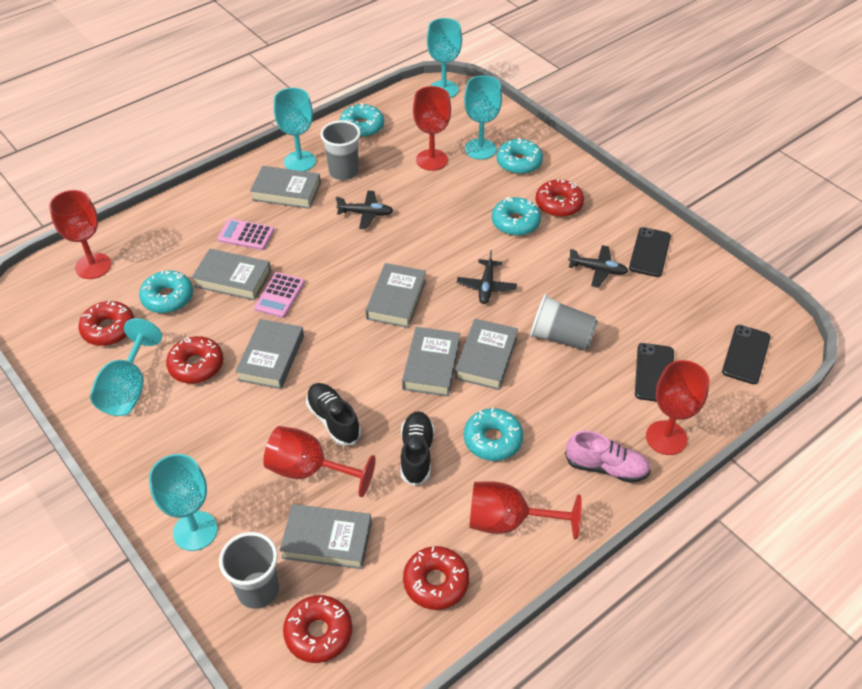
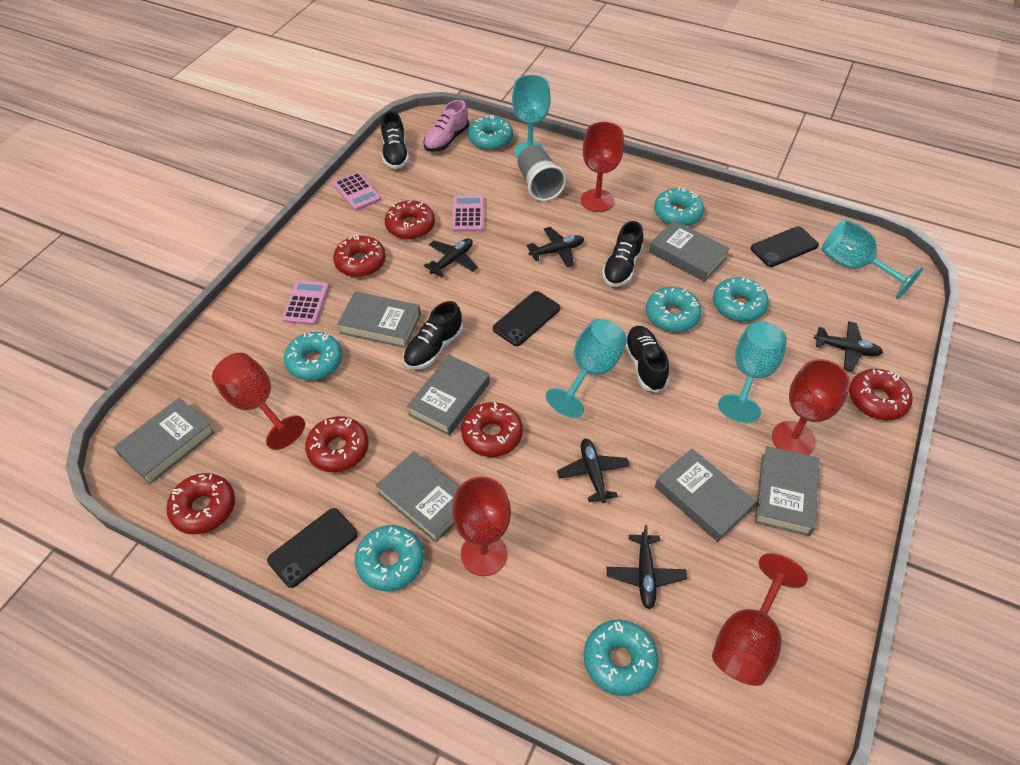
black plane: 3 -> 5
black shoe: 2 -> 4
grey cup: 3 -> 1
pink calculator: 2 -> 3
red donut: 5 -> 6
turquoise donut: 5 -> 7
turquoise goblet: 5 -> 4

